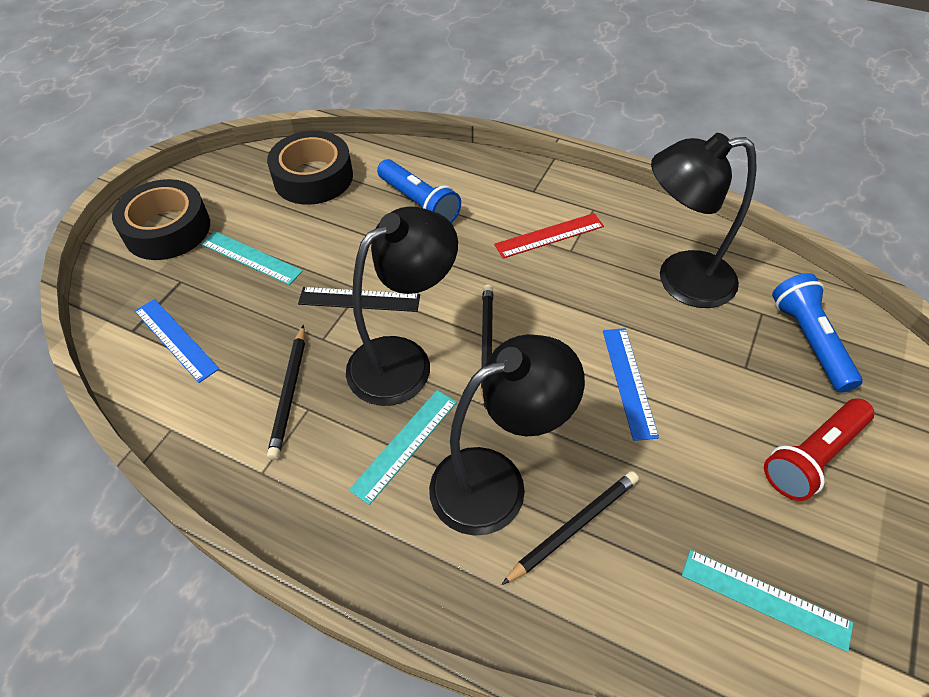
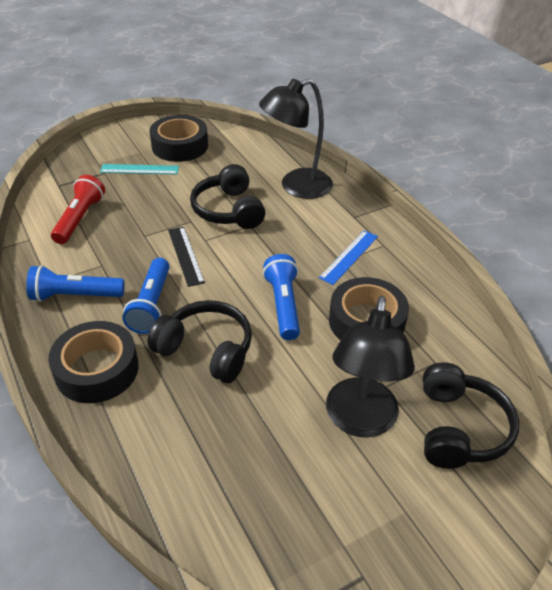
black headphones: 0 -> 3
black lamp: 3 -> 2
black pencil: 3 -> 0
black tape: 2 -> 3
blue flashlight: 2 -> 3
blue ruler: 2 -> 1
red ruler: 1 -> 0
turquoise ruler: 3 -> 1

